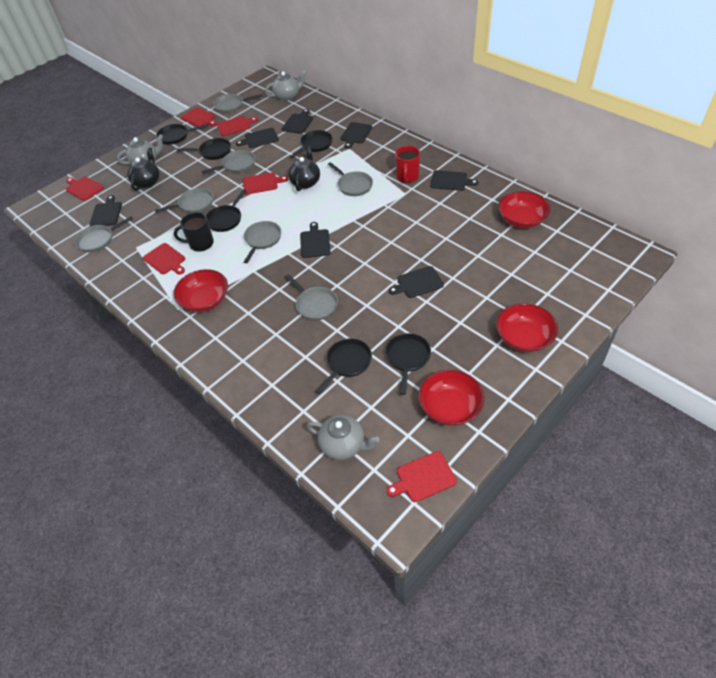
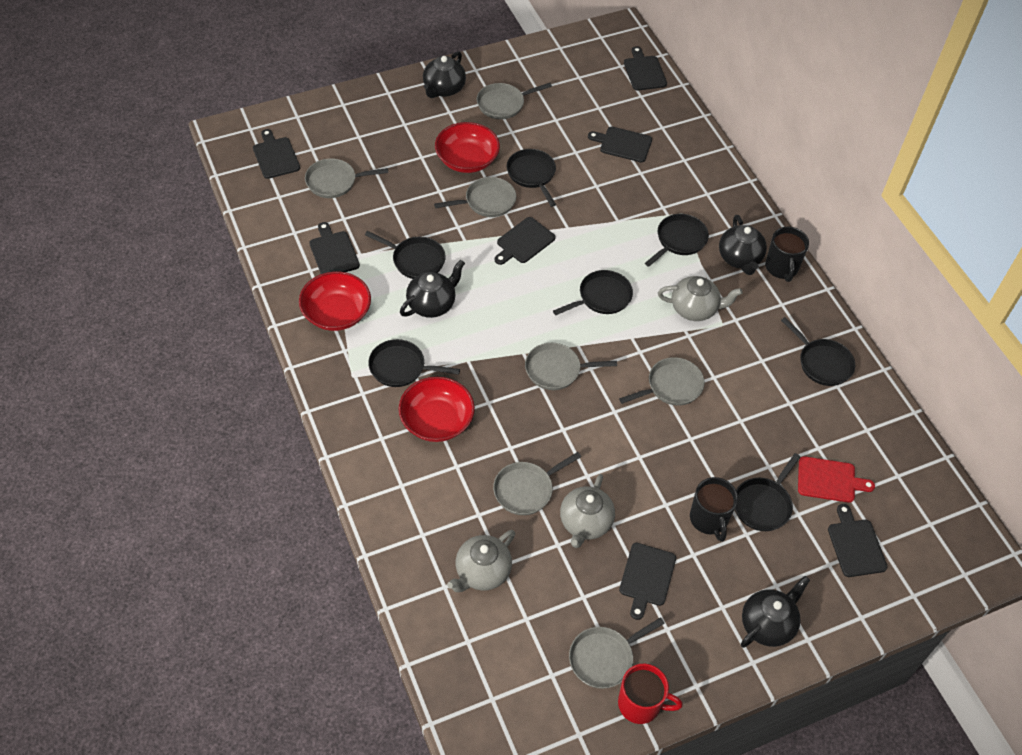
black mug: 1 -> 2
black pan: 6 -> 7
black teapot: 2 -> 4
red bowl: 4 -> 3
red cutting board: 6 -> 1

